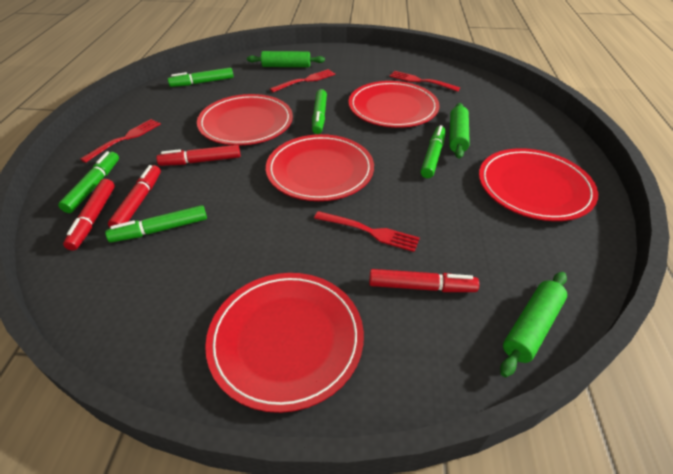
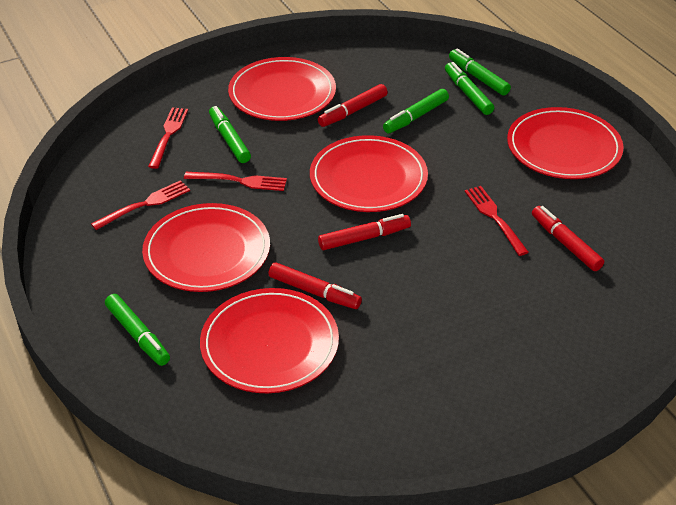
green rolling pin: 3 -> 0

